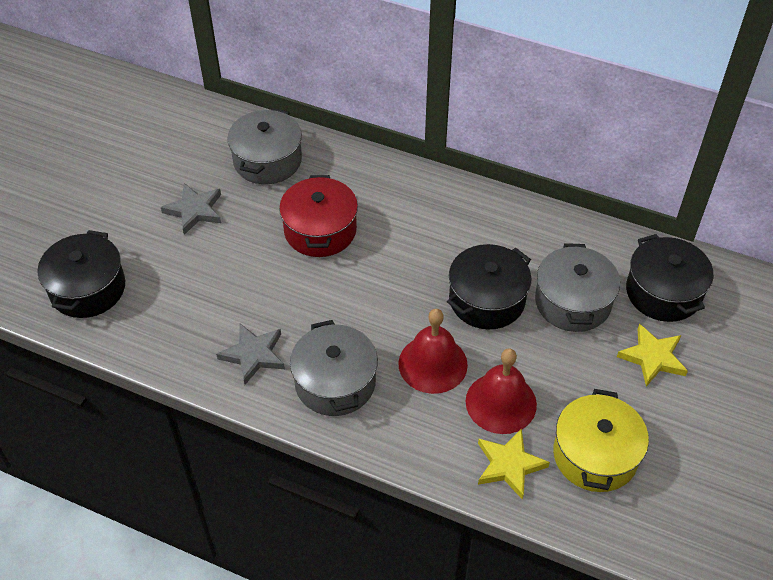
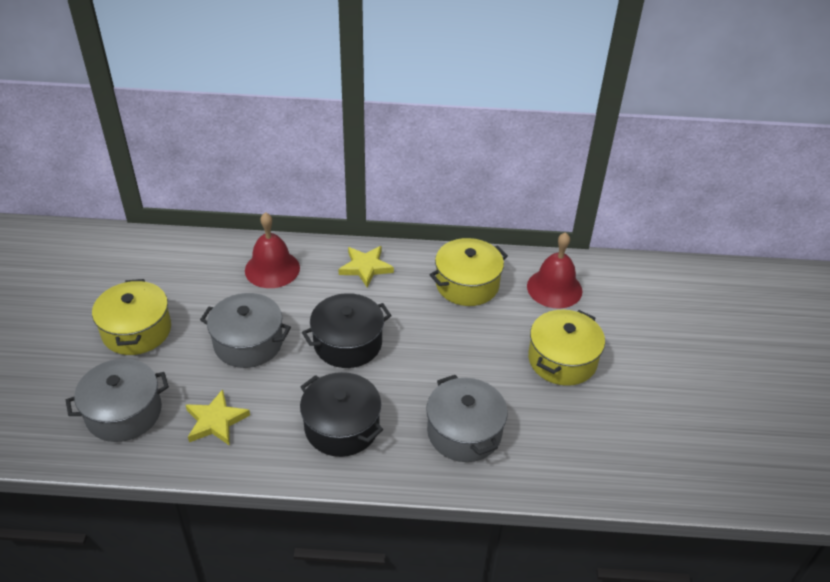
black pot: 3 -> 2
grey star: 2 -> 0
red pot: 1 -> 0
yellow pot: 1 -> 3

